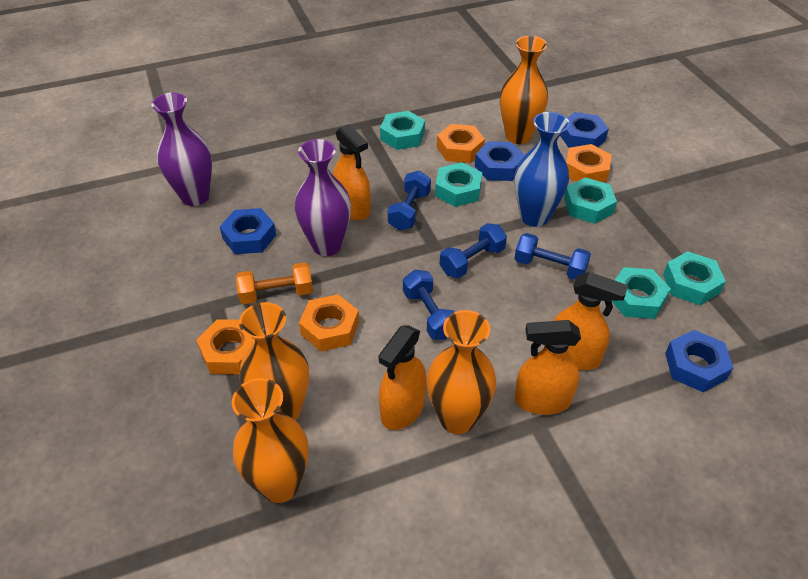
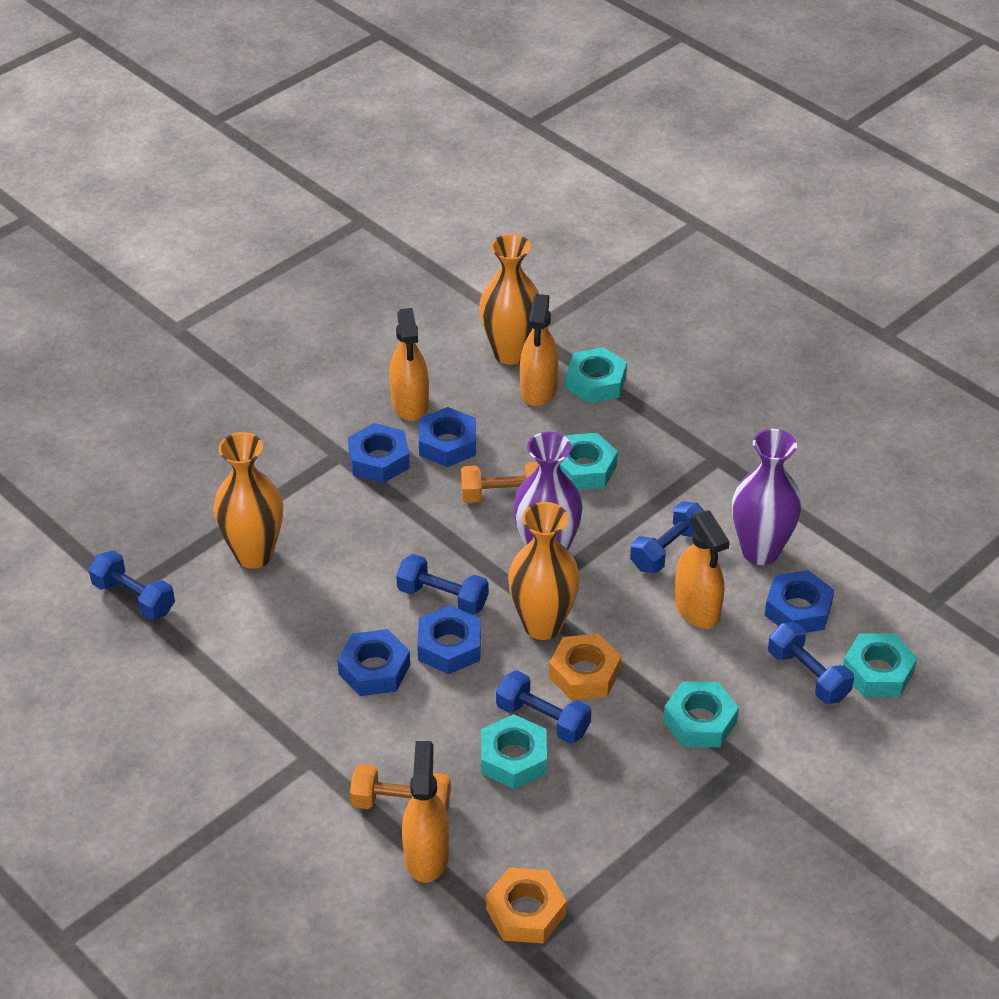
blue dumbbell: 4 -> 5
blue nut: 4 -> 5
blue vase: 1 -> 0
orange dumbbell: 1 -> 2
orange nut: 4 -> 2
orange vase: 4 -> 3

